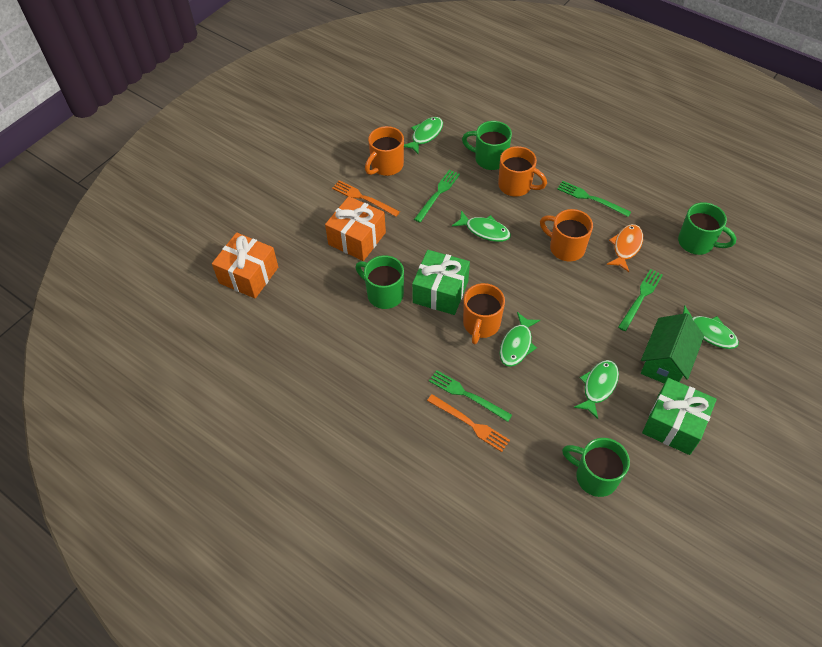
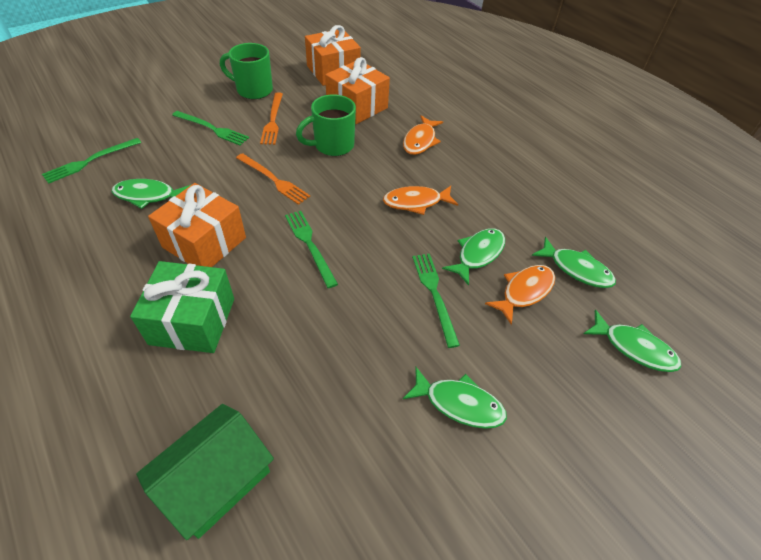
green gift: 2 -> 1
green mug: 4 -> 2
orange fish: 1 -> 3
orange gift: 2 -> 3
orange mug: 4 -> 0

